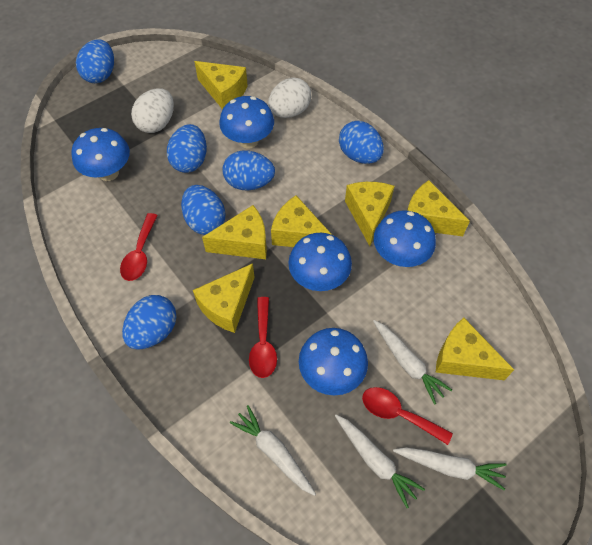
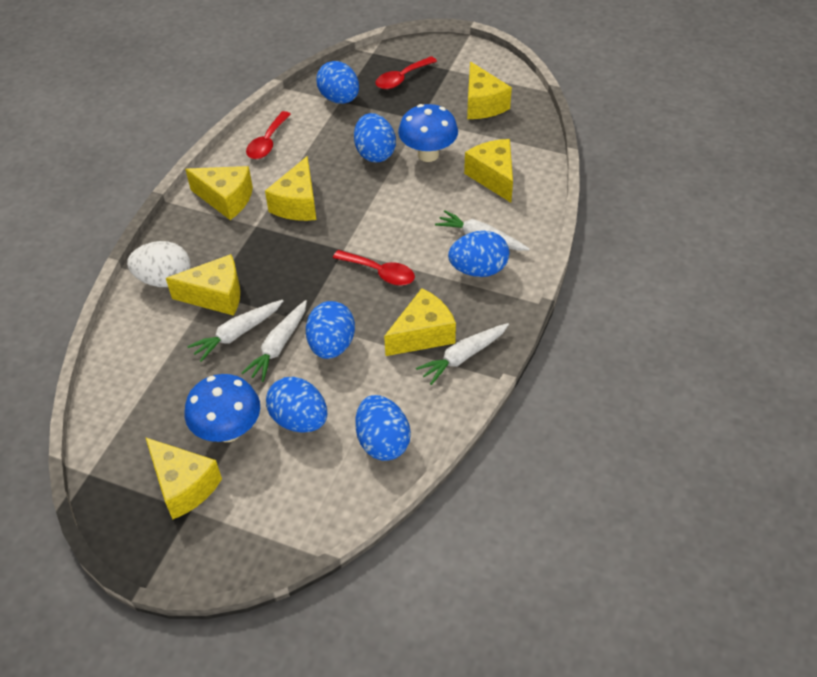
blue mushroom: 5 -> 2
white egg: 2 -> 1

